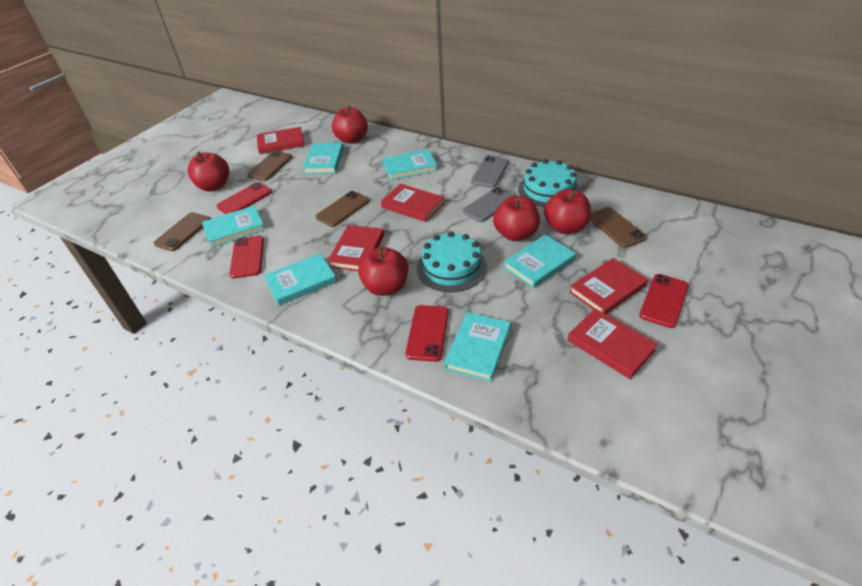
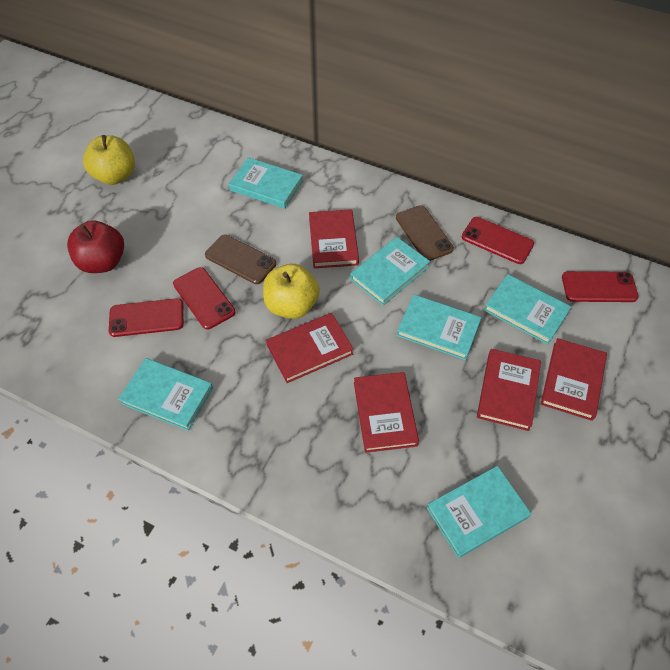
brown phone: 4 -> 2
grey phone: 2 -> 0
red apple: 5 -> 1
turquoise cake: 2 -> 0
yellow apple: 0 -> 2

